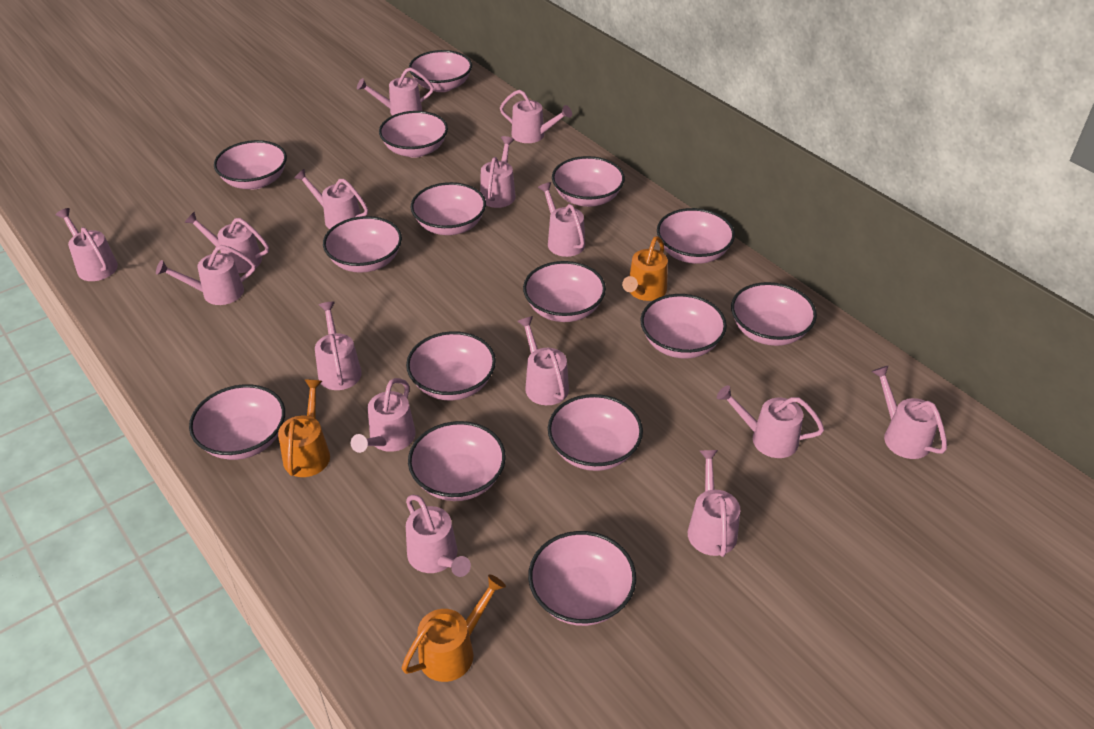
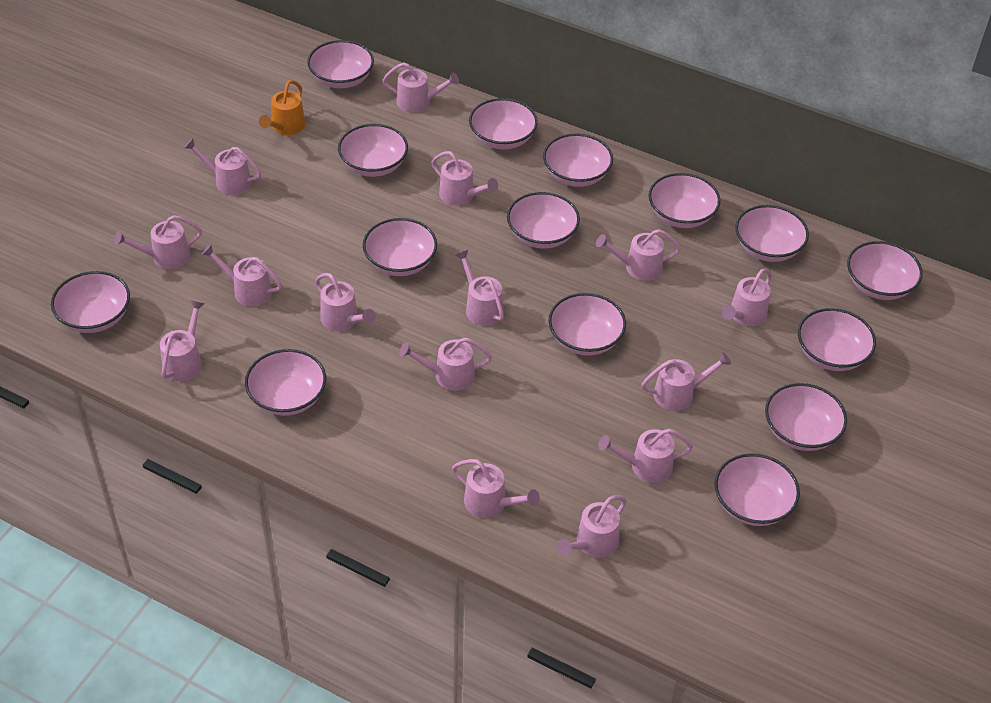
orange watering can: 3 -> 1

